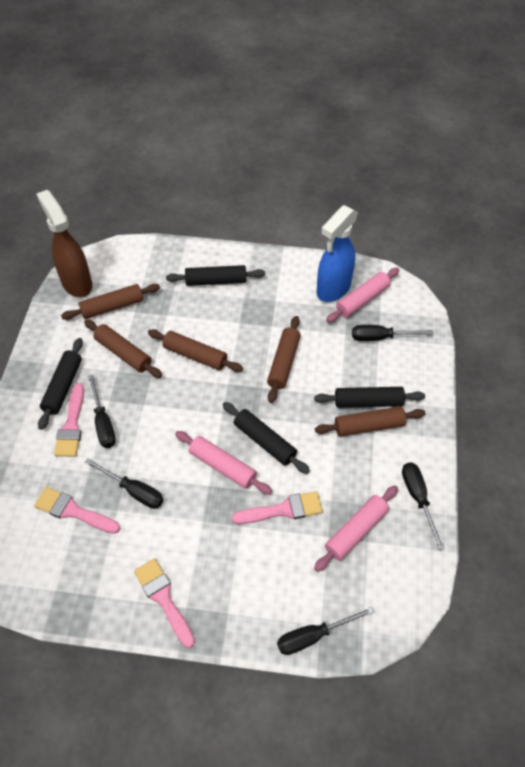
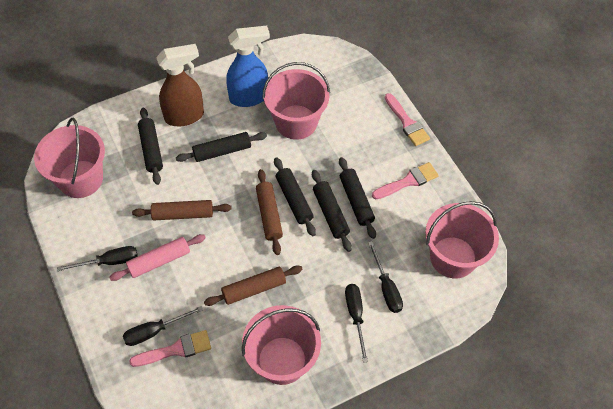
black rolling pin: 4 -> 5
black screwdriver: 5 -> 4
brown rolling pin: 5 -> 3
pink brush: 4 -> 3
pink bucket: 0 -> 4
pink rolling pin: 3 -> 1

